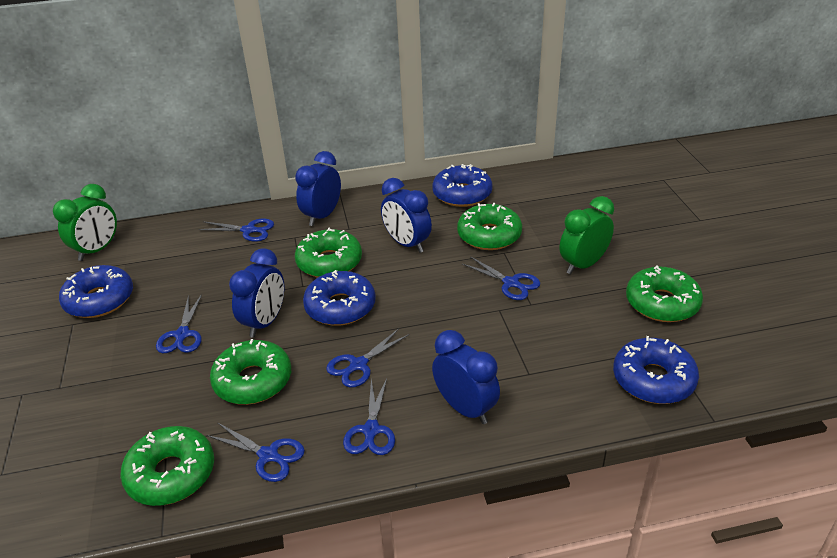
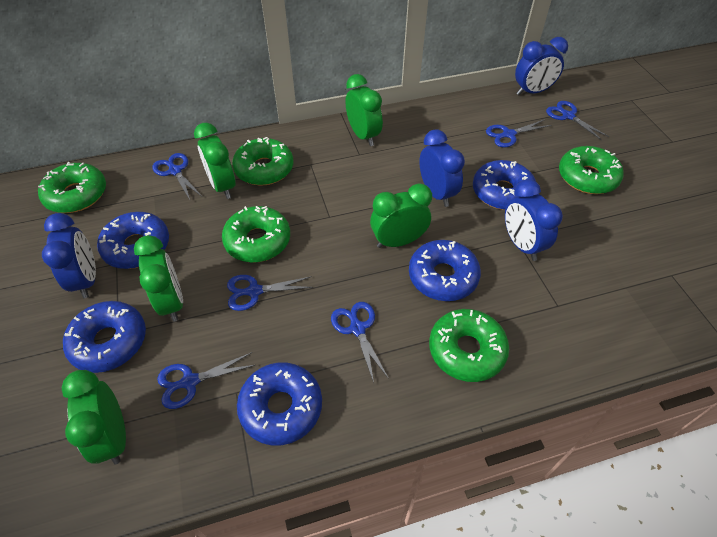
blue donut: 4 -> 5
green clock: 2 -> 5

